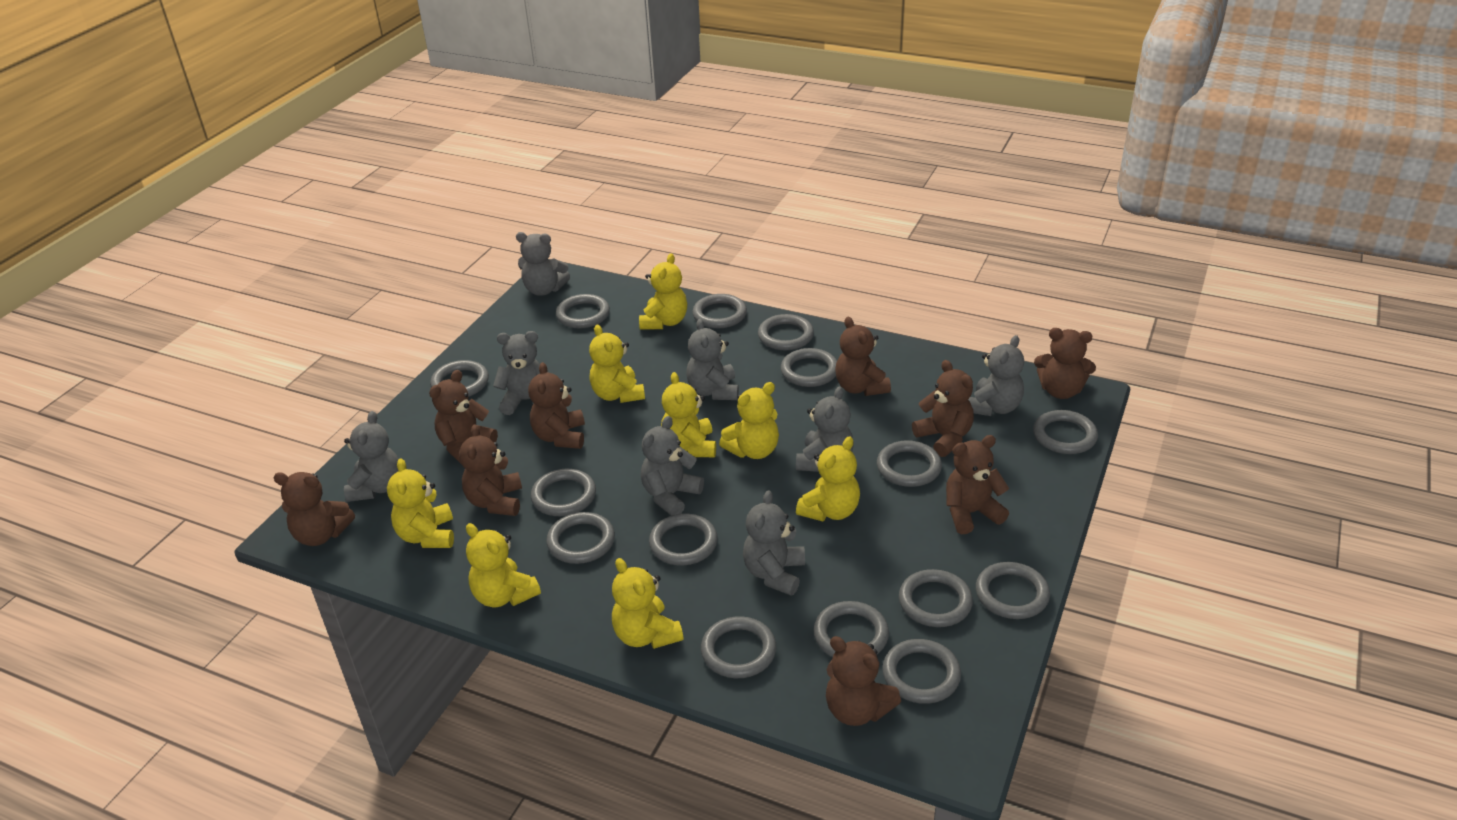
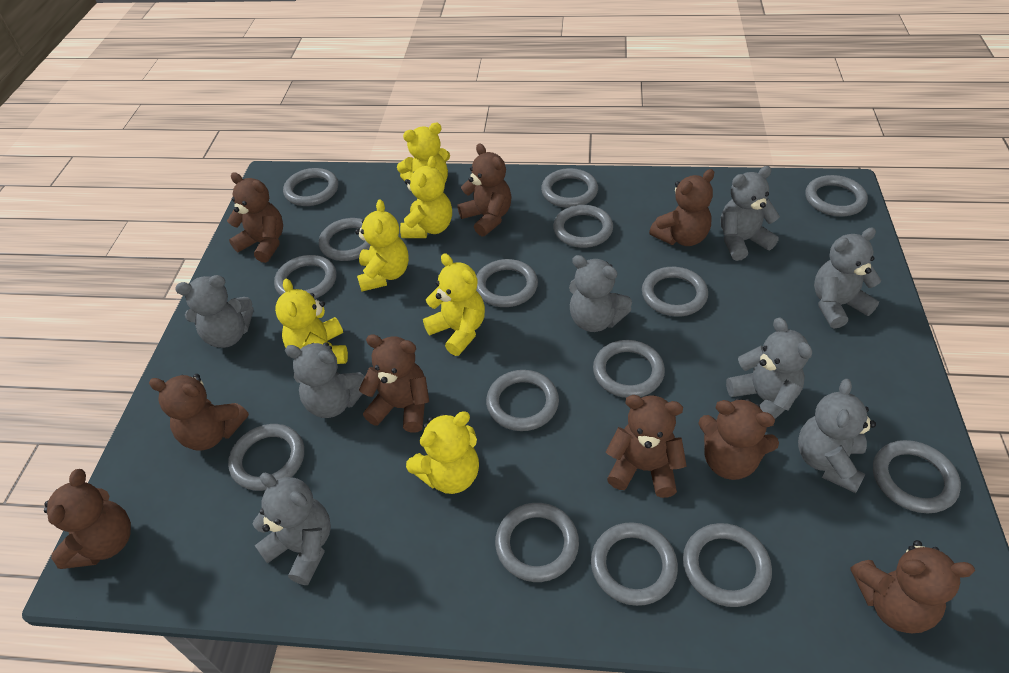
yellow teddy bear: 8 -> 6

